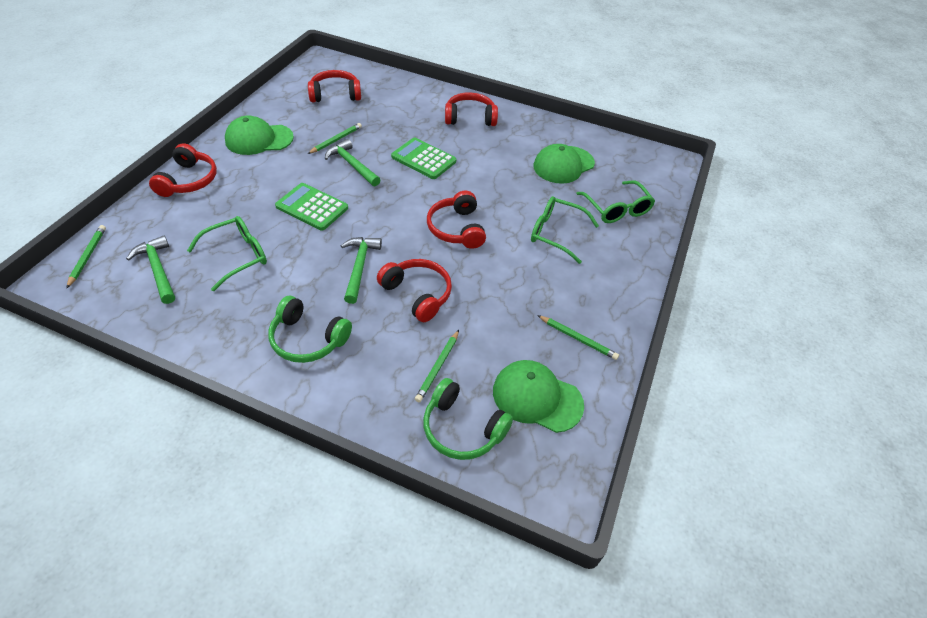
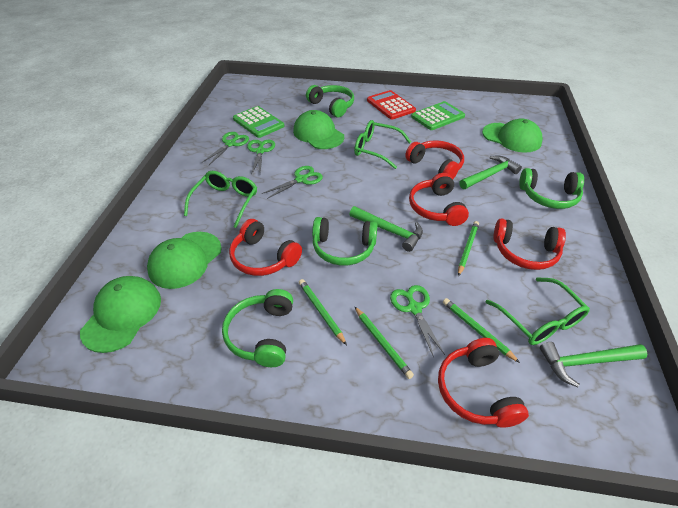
green cap: 3 -> 4
green headphones: 2 -> 4
green scissors: 0 -> 4
red calculator: 0 -> 1

